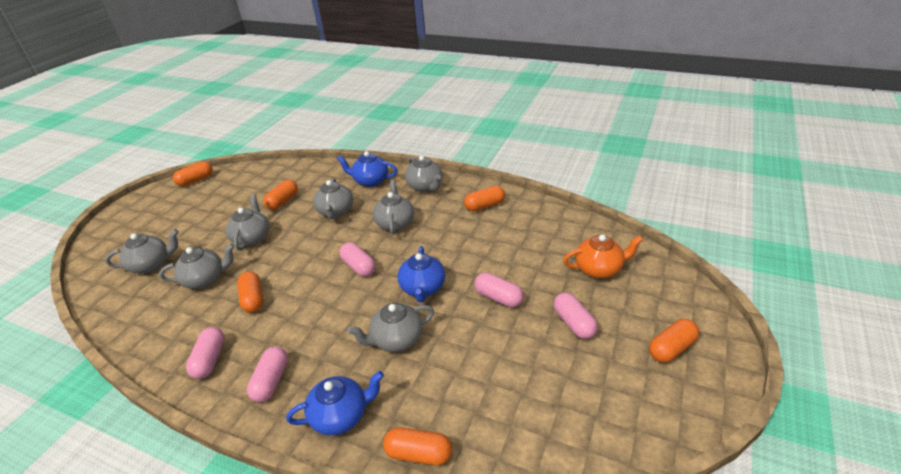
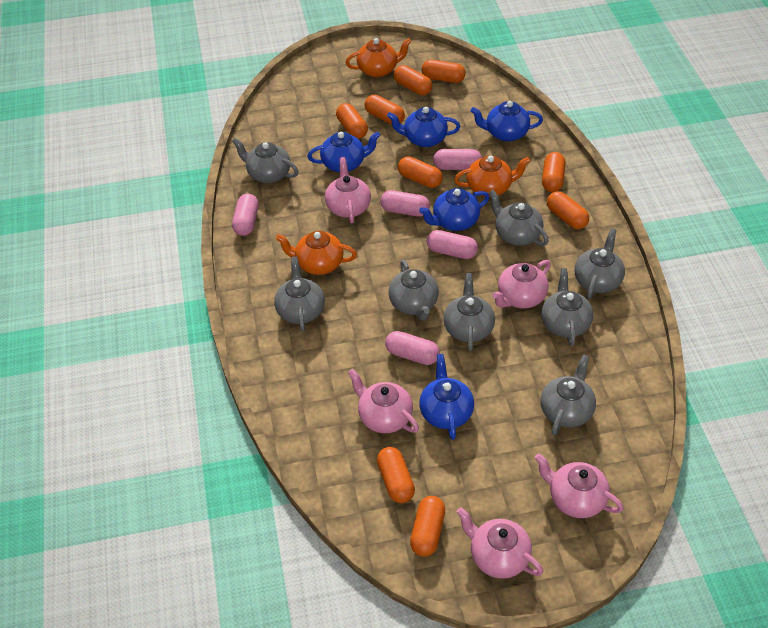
blue teapot: 3 -> 5
grey teapot: 7 -> 8
orange capsule: 6 -> 9
orange teapot: 1 -> 3
pink teapot: 0 -> 5

